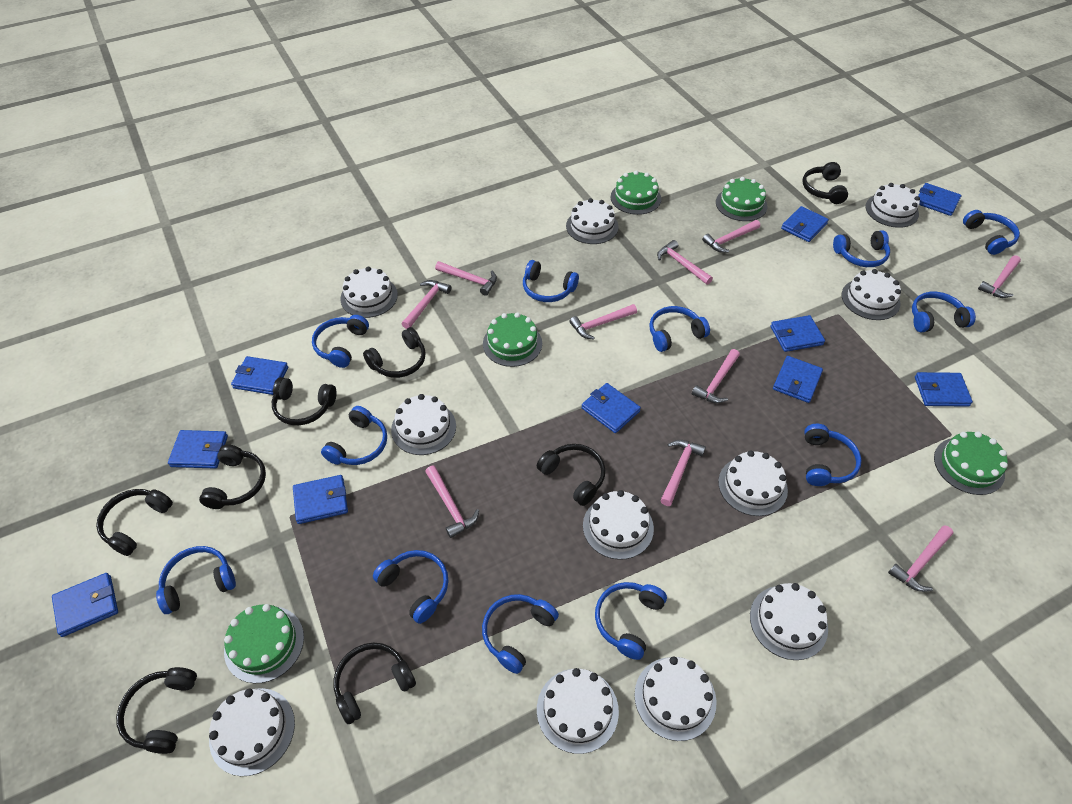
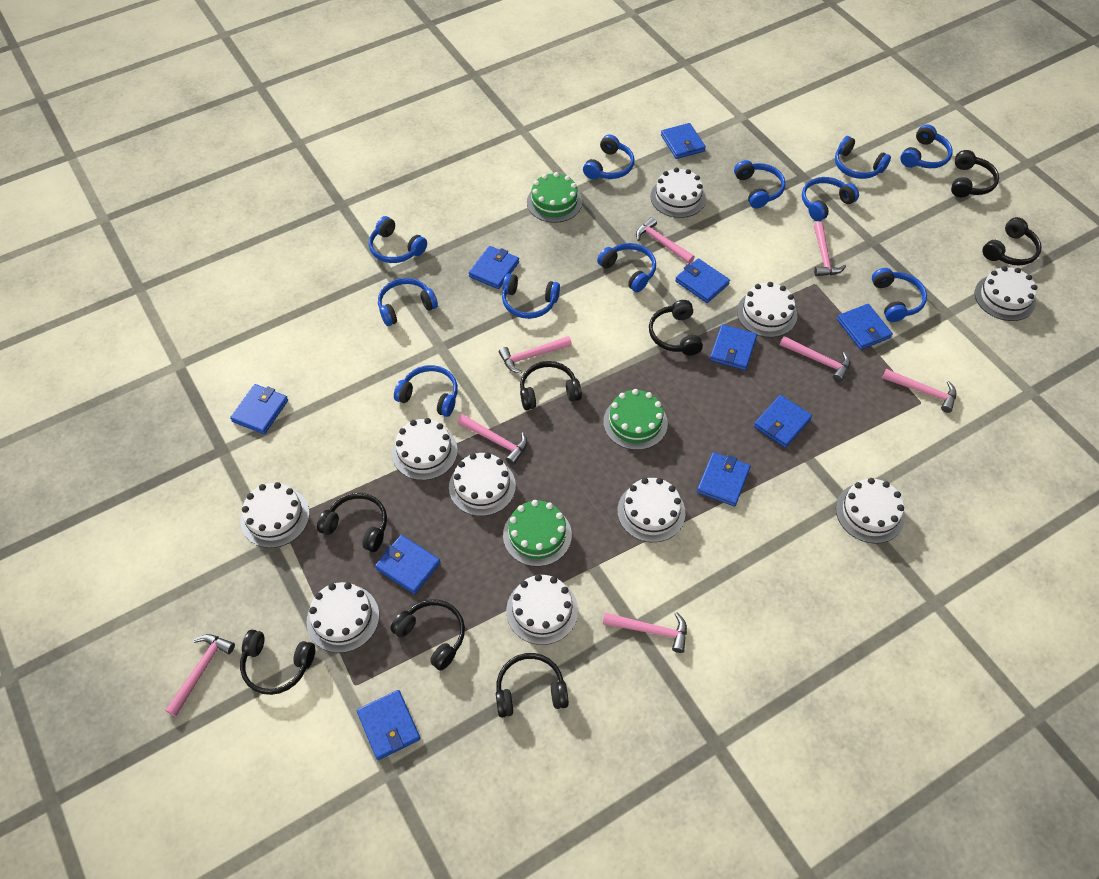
blue headphones: 12 -> 11
green cake: 5 -> 3
pink hammer: 10 -> 8
white cake: 11 -> 10

